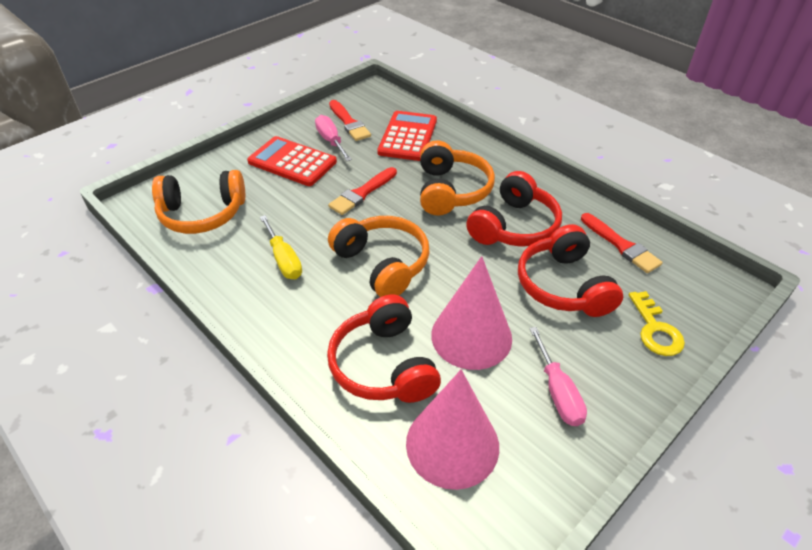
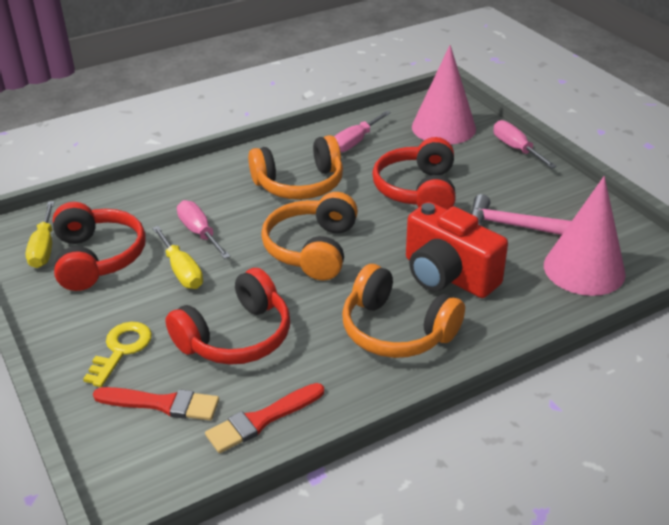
pink hammer: 0 -> 1
pink screwdriver: 2 -> 3
red brush: 3 -> 2
red calculator: 2 -> 0
red camera: 0 -> 1
yellow screwdriver: 1 -> 2

